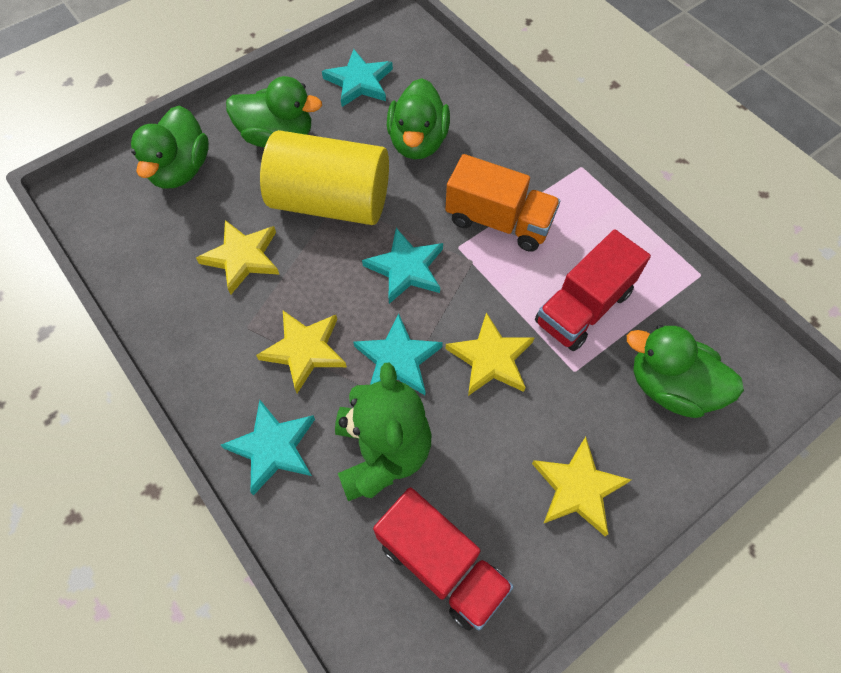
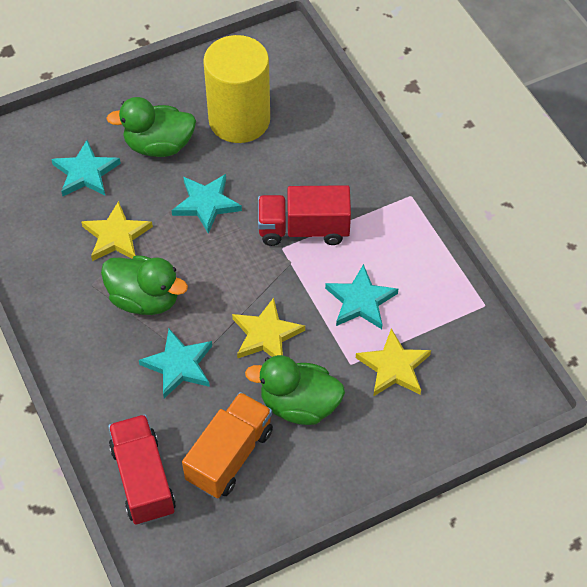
green duck: 4 -> 3
green teddy bear: 1 -> 0
yellow star: 4 -> 3

